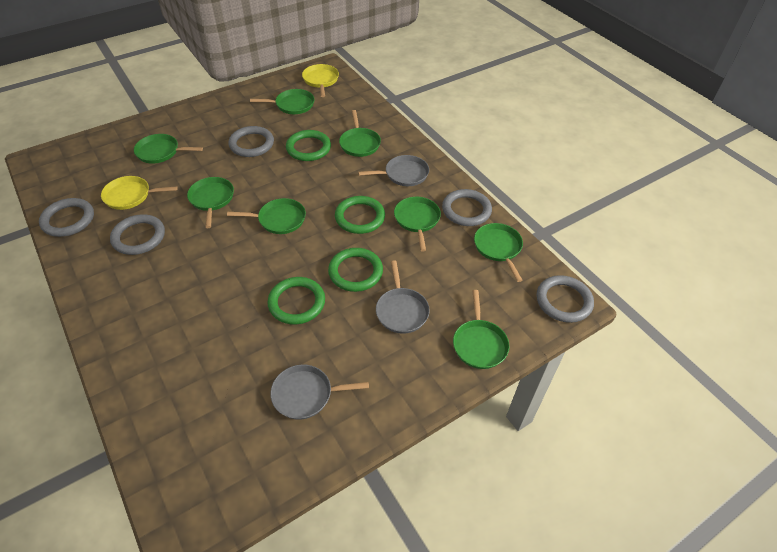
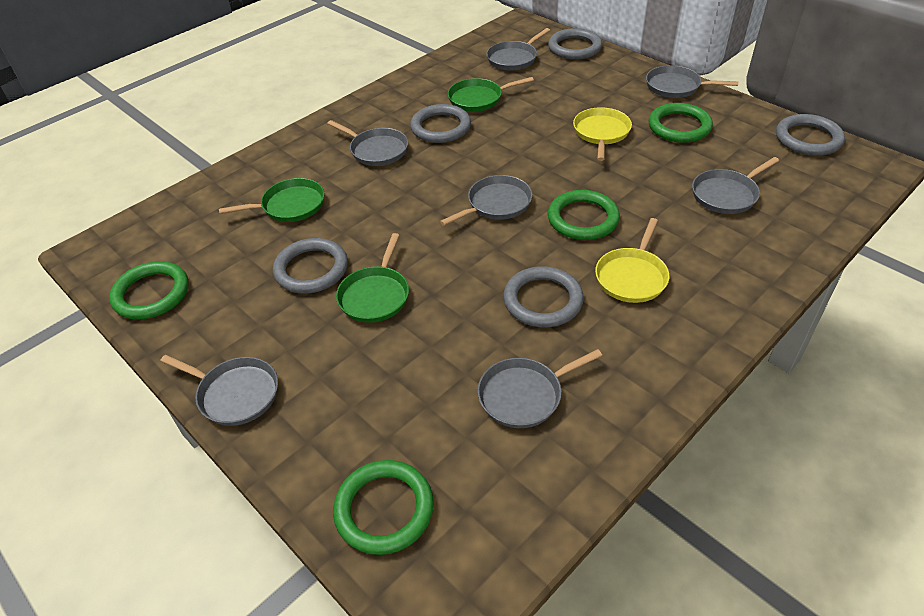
green pan: 8 -> 3
grey pan: 3 -> 7

